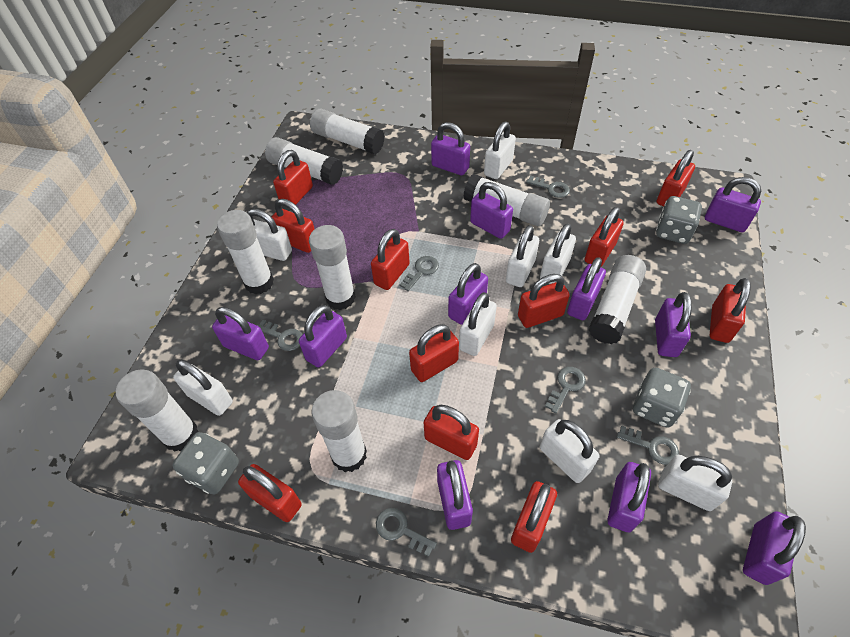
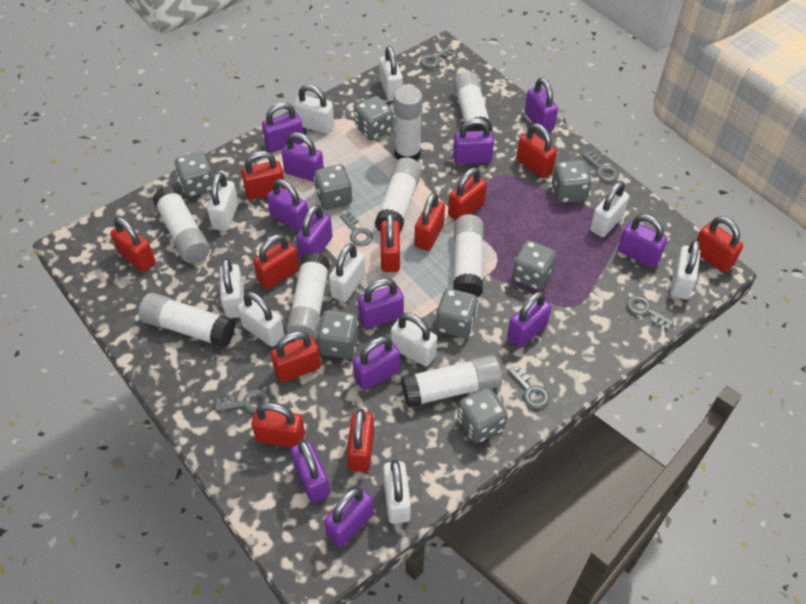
grey dice: 3 -> 8
purple padlock: 11 -> 12
white padlock: 8 -> 10

